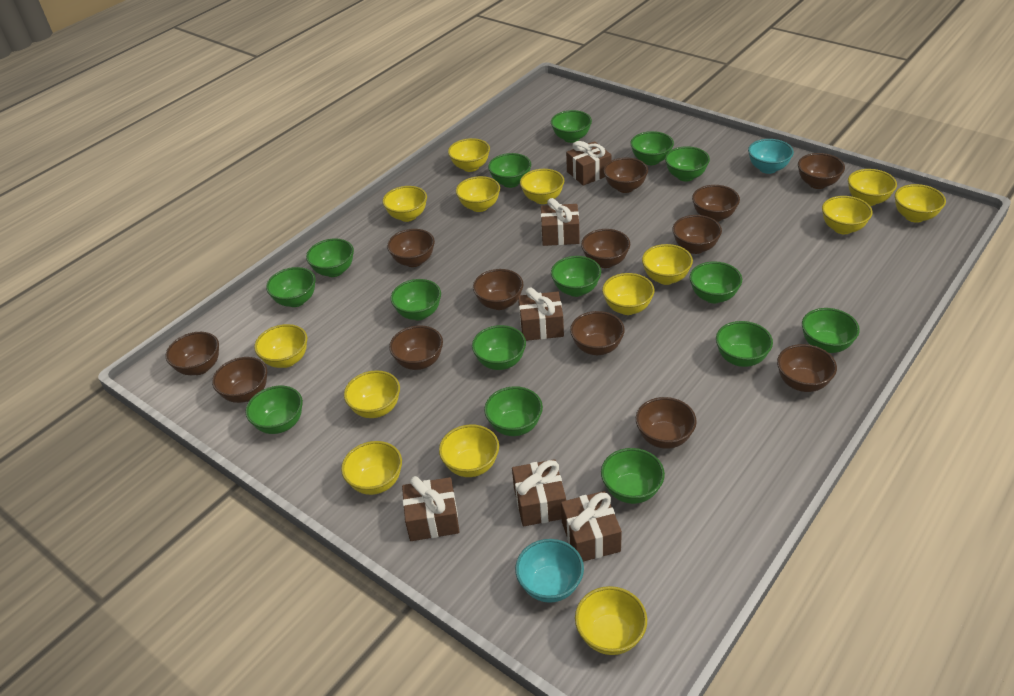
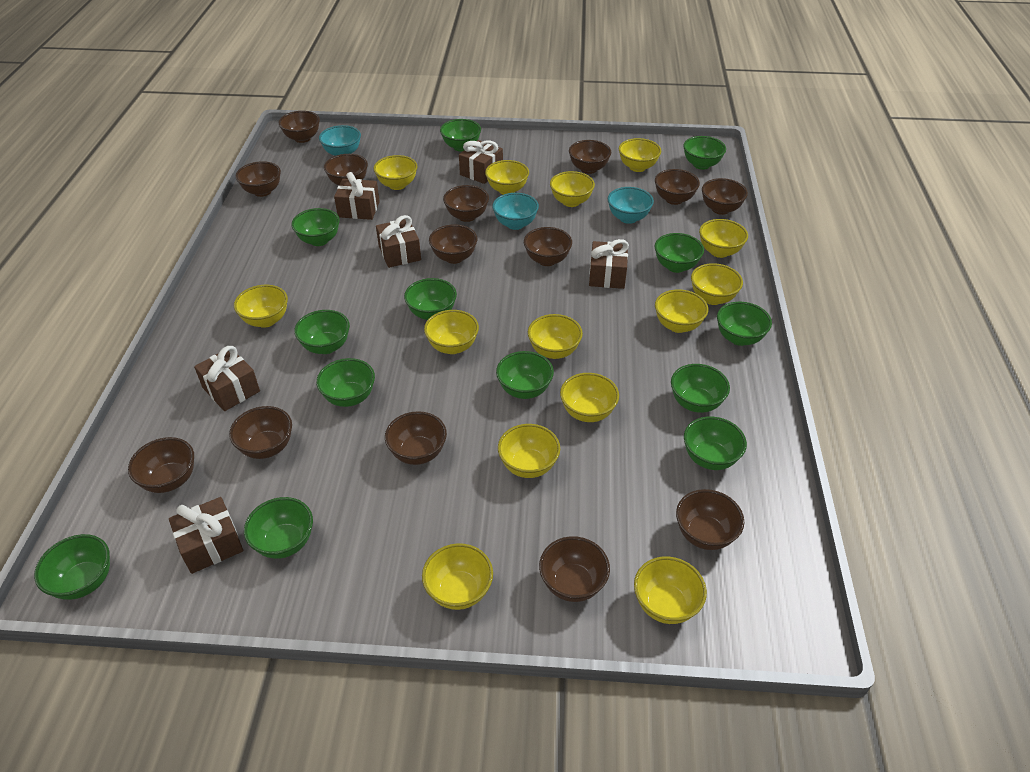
brown bowl: 13 -> 14
green bowl: 15 -> 13
turquoise bowl: 2 -> 3

